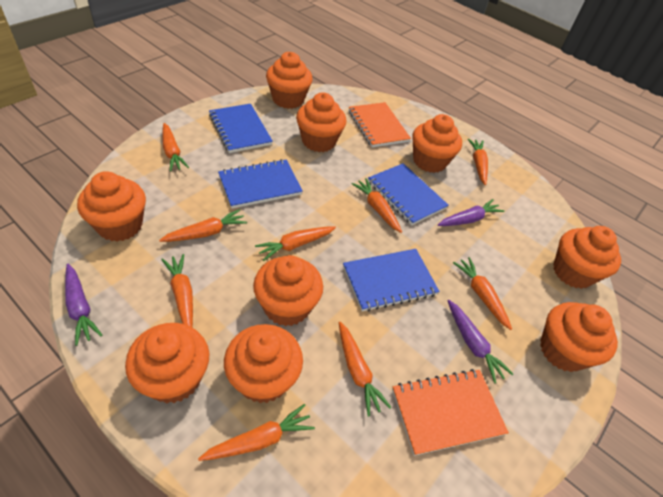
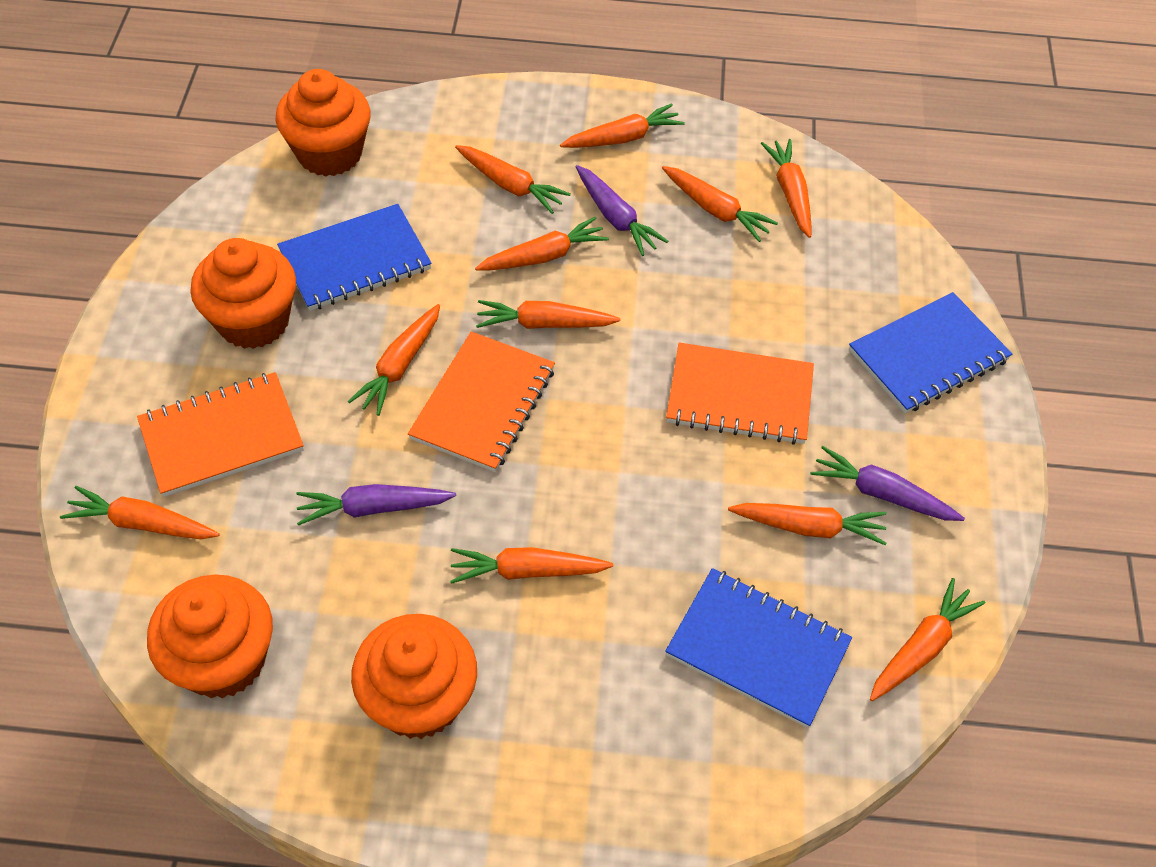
blue notebook: 4 -> 3
orange carrot: 9 -> 11
orange cupcake: 9 -> 4
orange notebook: 2 -> 3

